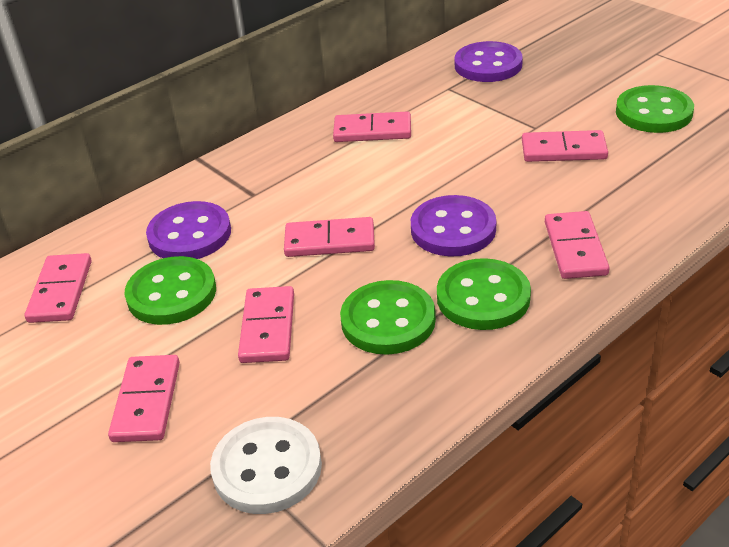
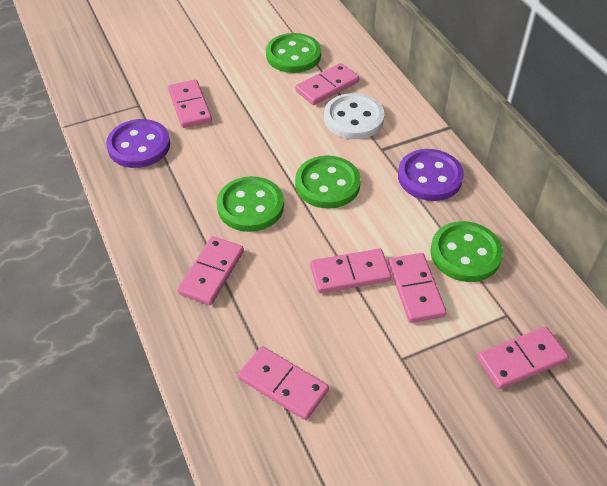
purple button: 3 -> 2

